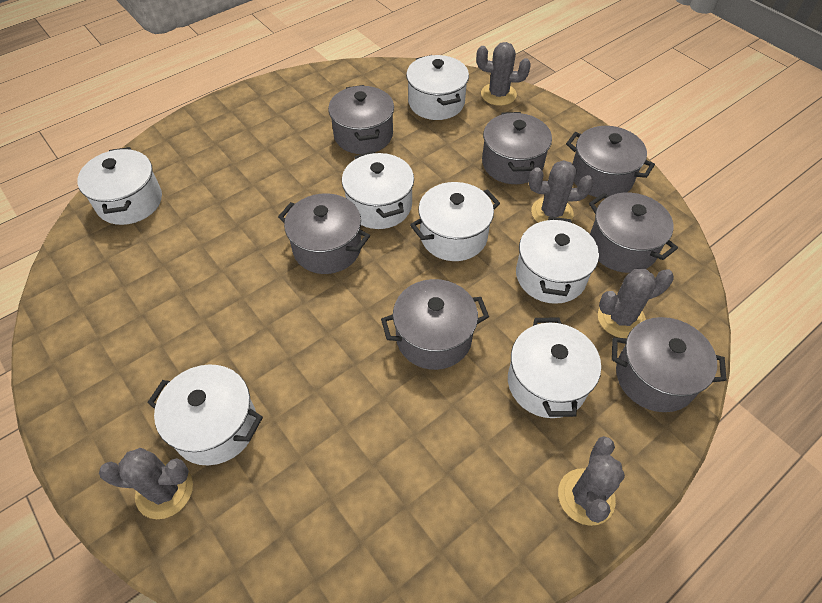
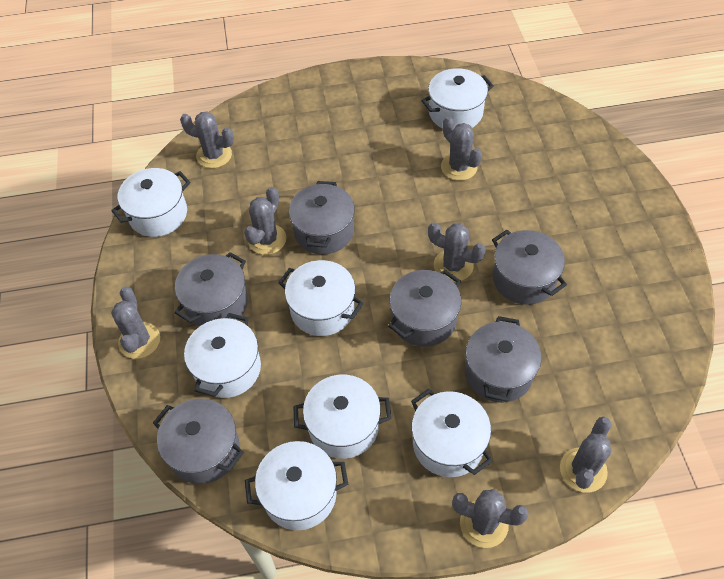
grey cactus: 5 -> 7
grey pot: 7 -> 6

